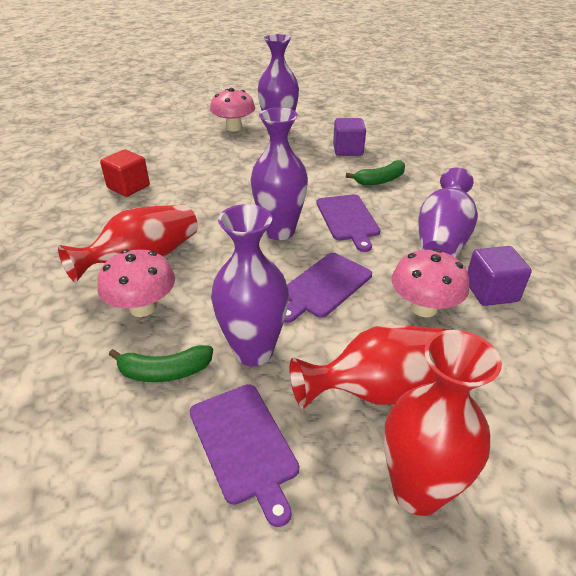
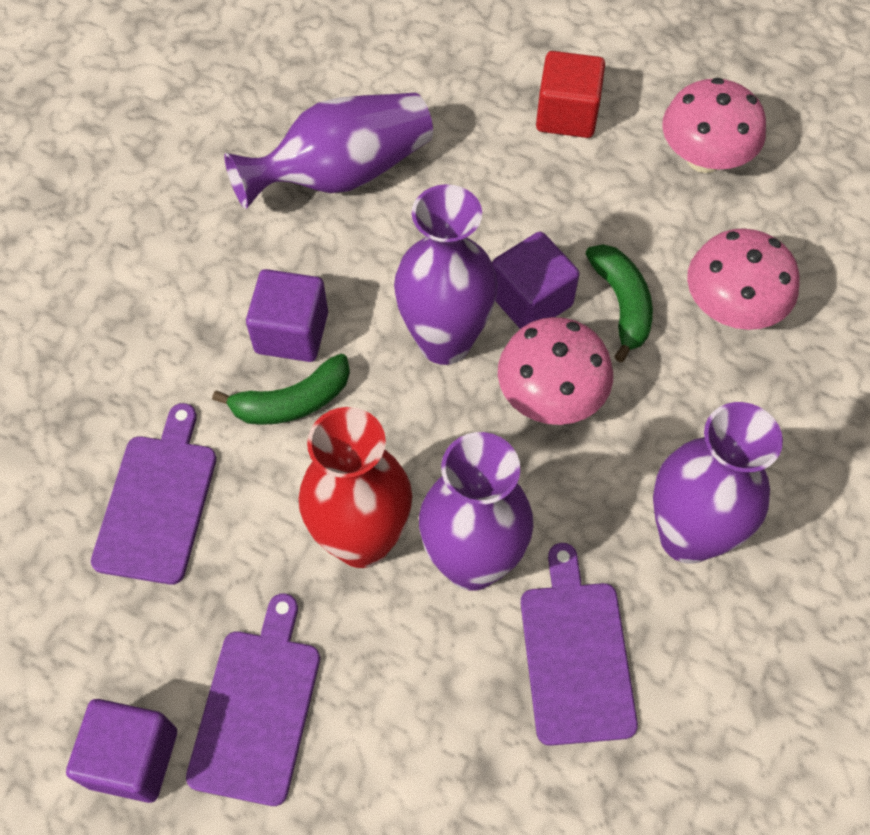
purple cube: 2 -> 3
red vase: 3 -> 1

